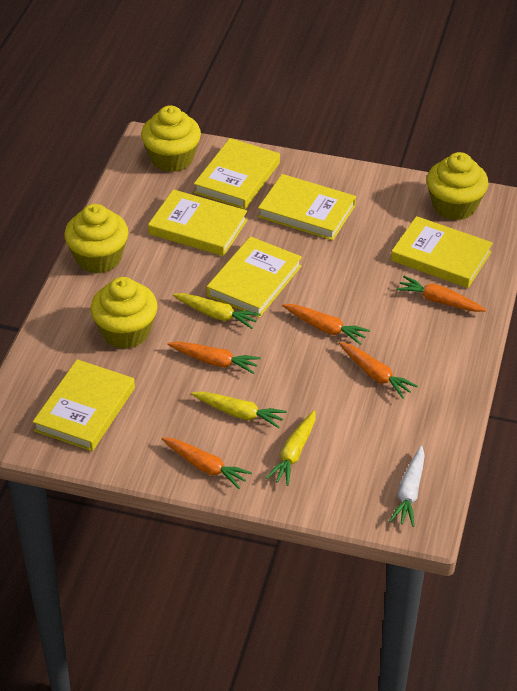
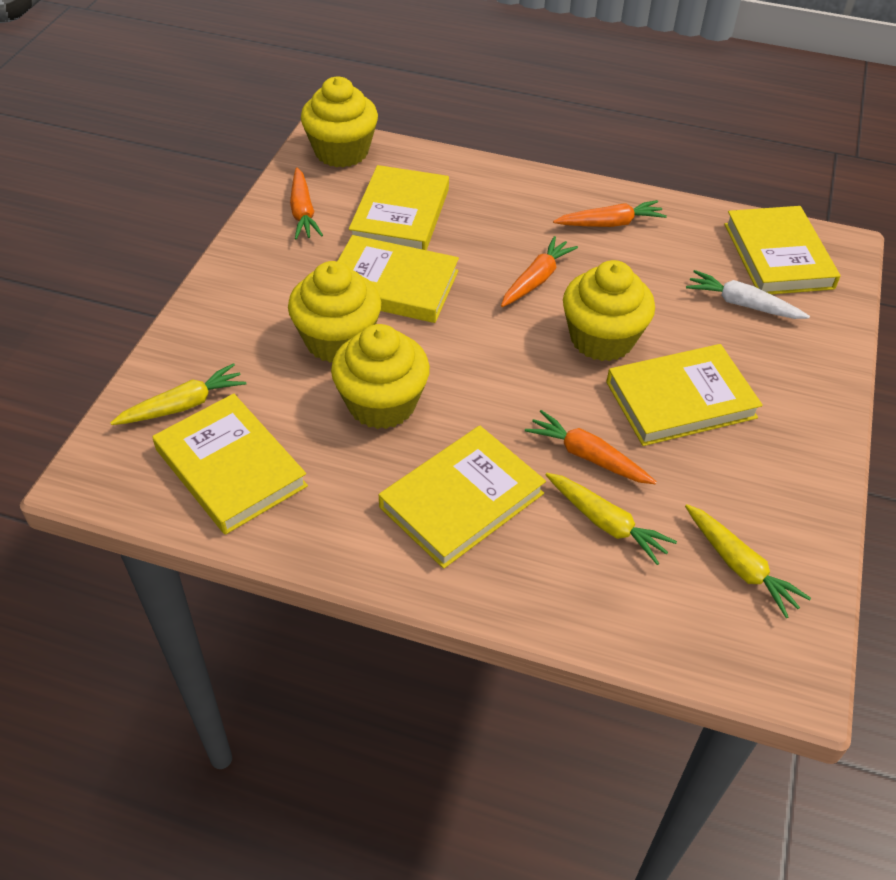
orange carrot: 5 -> 4

